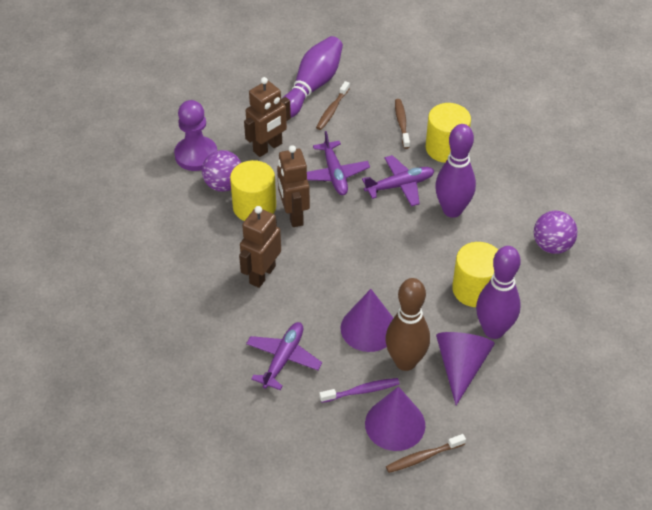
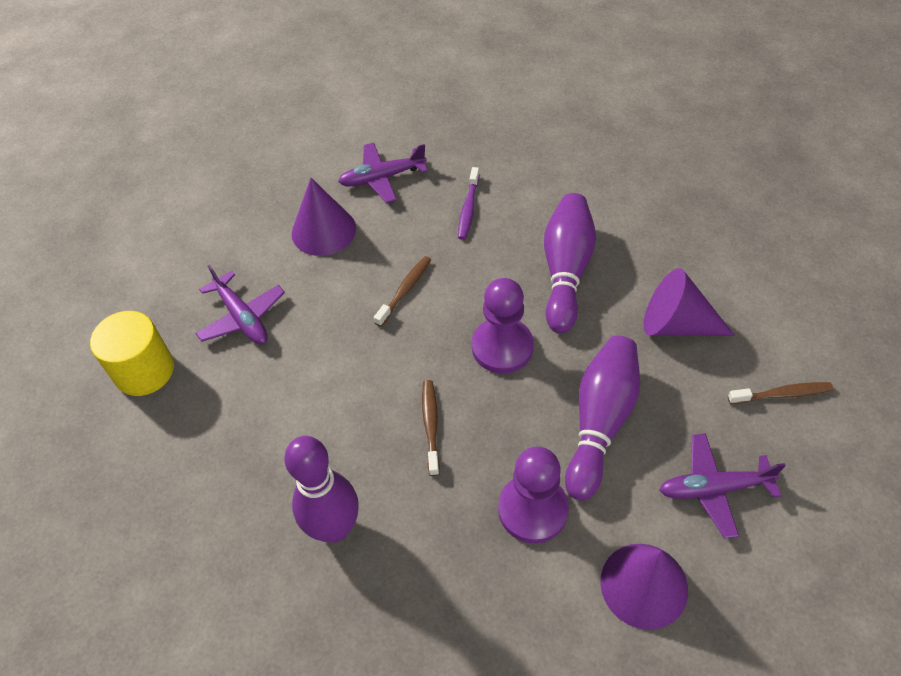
brown bowling pin: 1 -> 0
brown robot: 3 -> 0
purple ball: 2 -> 0
purple pawn: 1 -> 2
yellow cylinder: 3 -> 1

